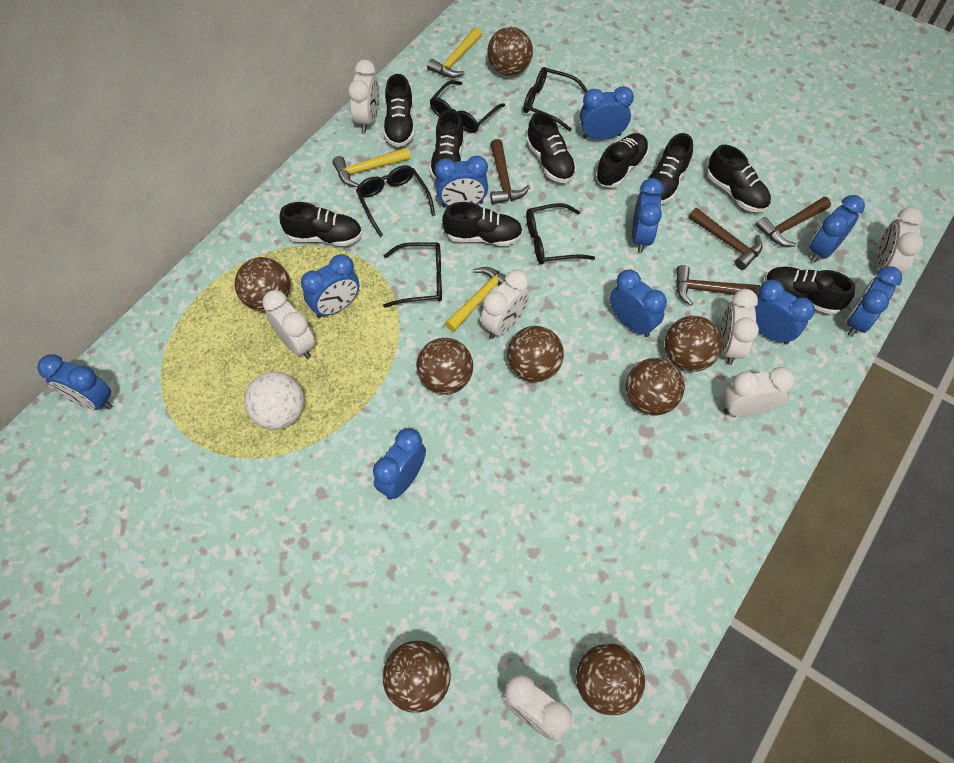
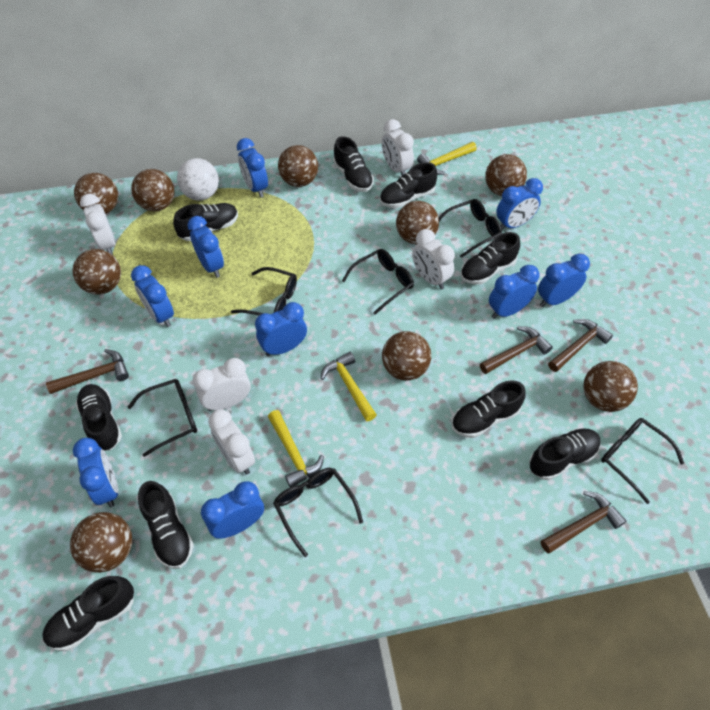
black glasses: 5 -> 6
blue clock: 10 -> 9
brown ball: 8 -> 9
white clock: 7 -> 5

